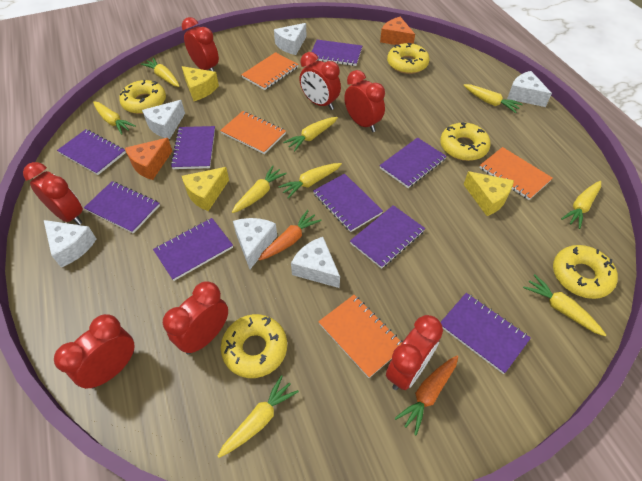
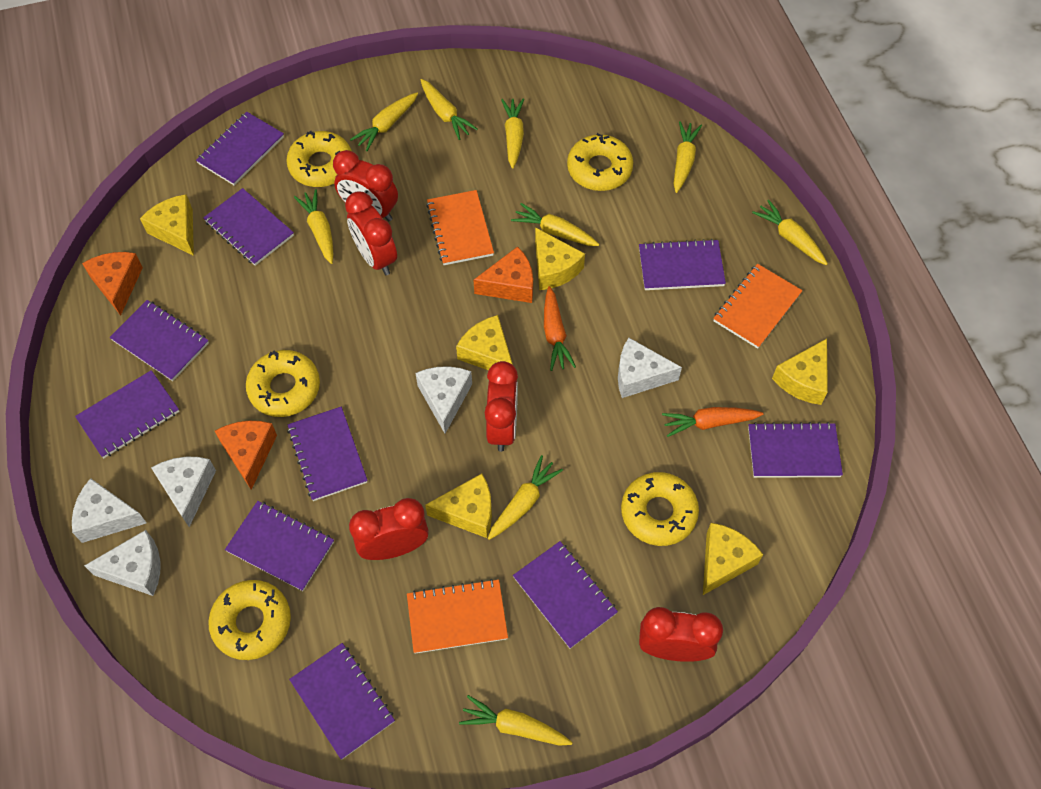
orange cheese: 2 -> 3
orange notebook: 4 -> 3
purple notebook: 9 -> 10
red clock: 7 -> 5
white cheese: 6 -> 5
yellow cheese: 3 -> 6

